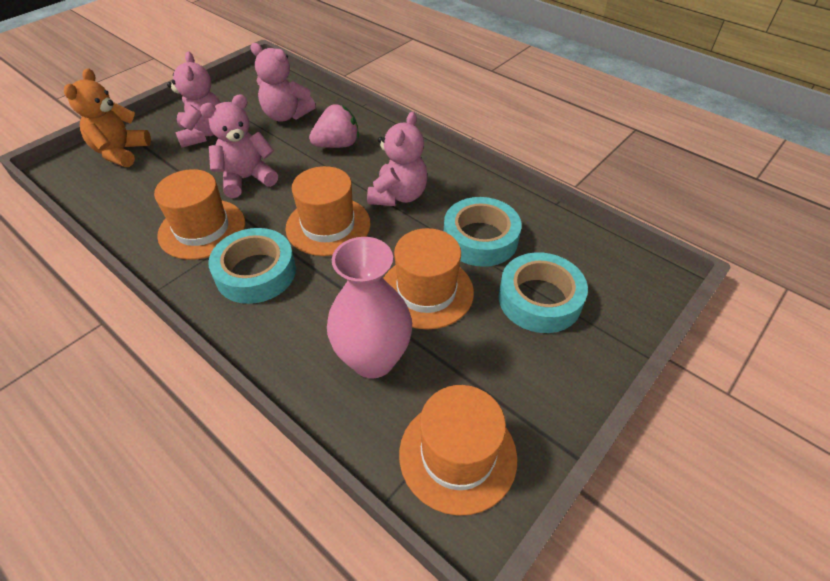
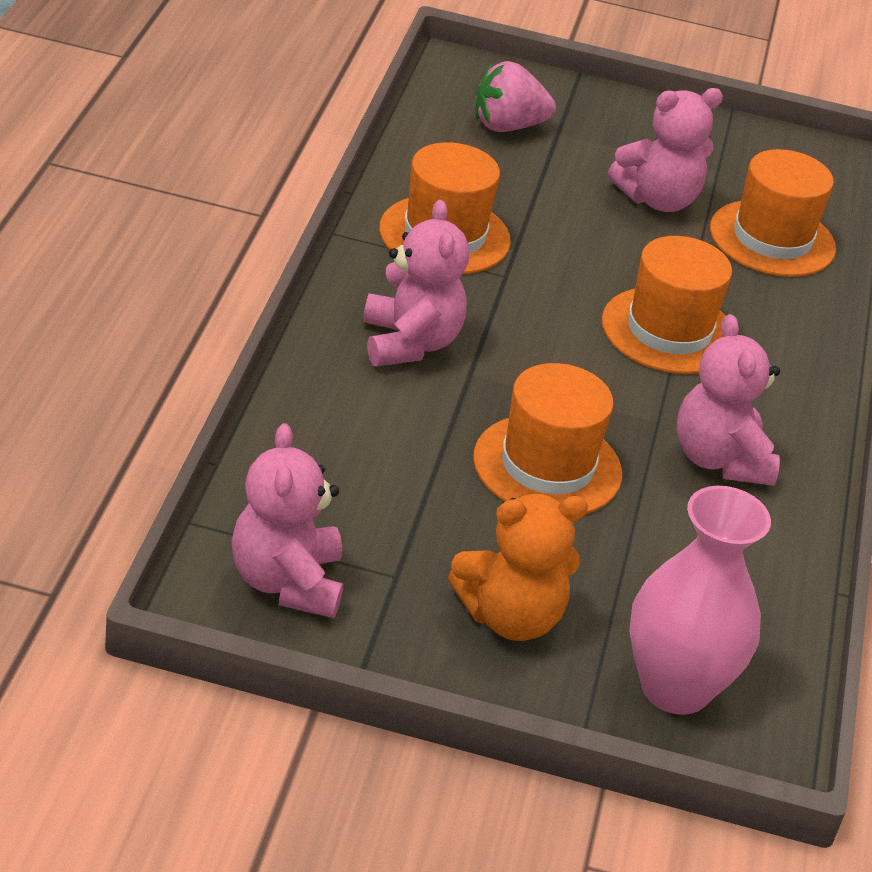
turquoise tape: 3 -> 0

